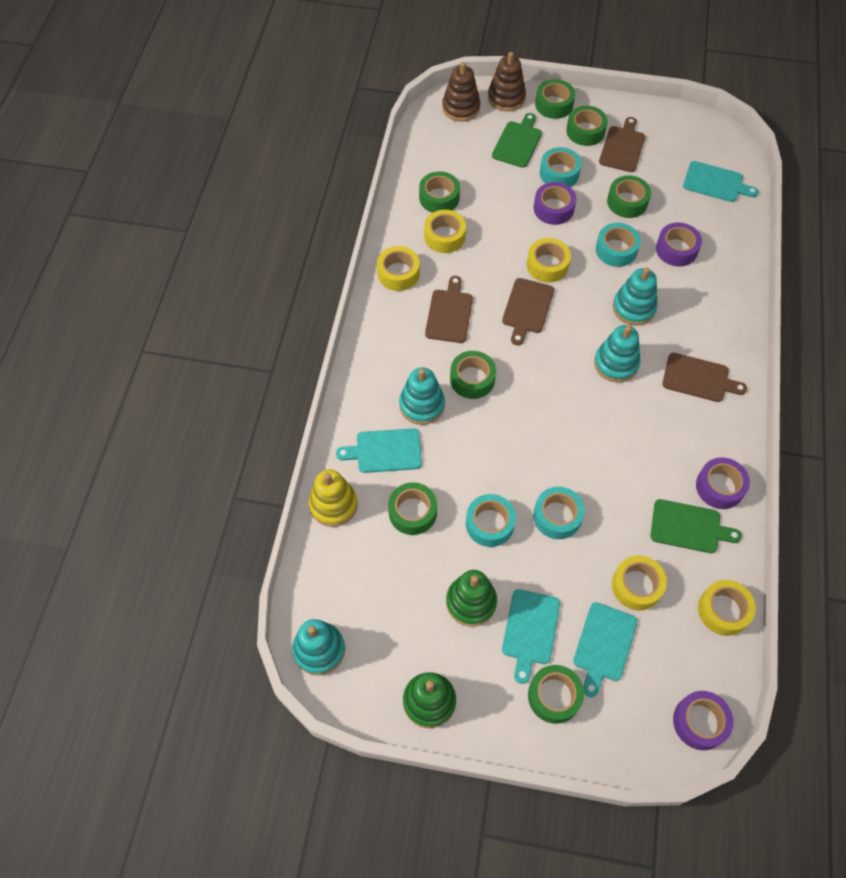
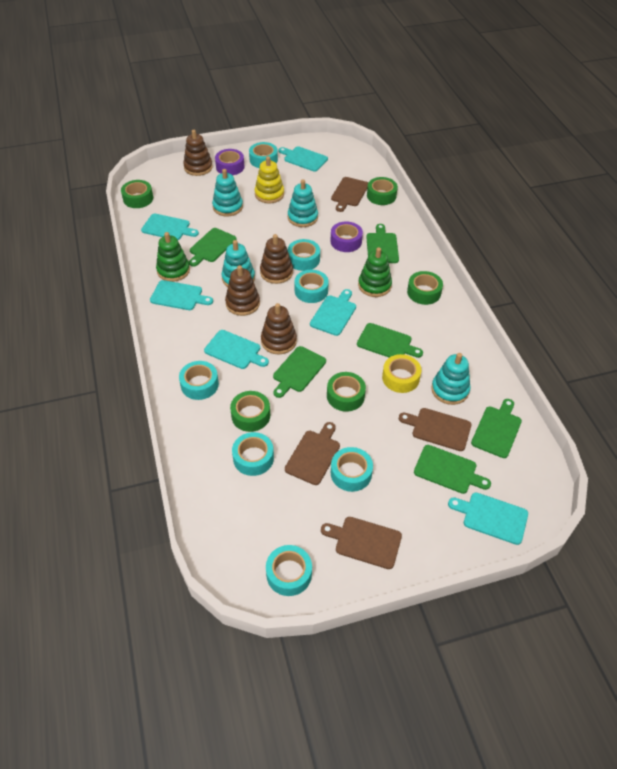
brown stacking toy: 2 -> 4
green cutting board: 2 -> 6
green tape: 7 -> 5
purple tape: 4 -> 2
turquoise cutting board: 4 -> 6
turquoise tape: 4 -> 7
yellow tape: 5 -> 1

